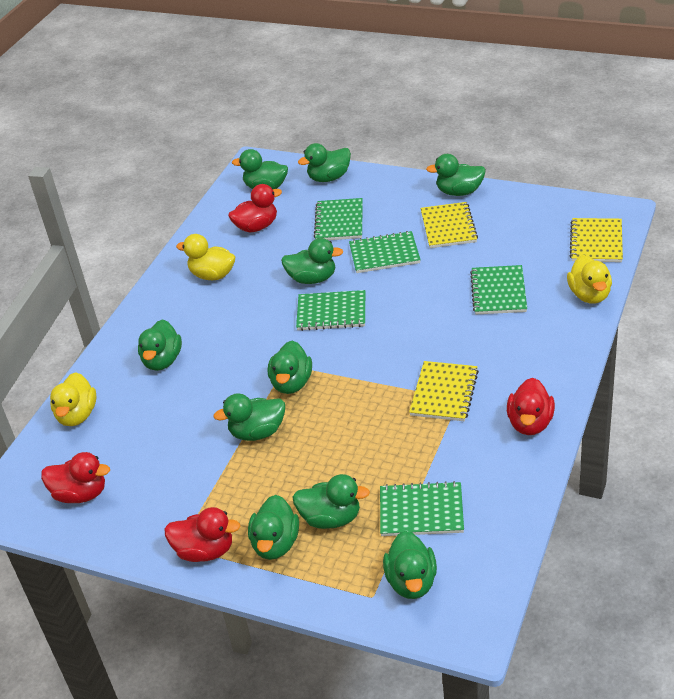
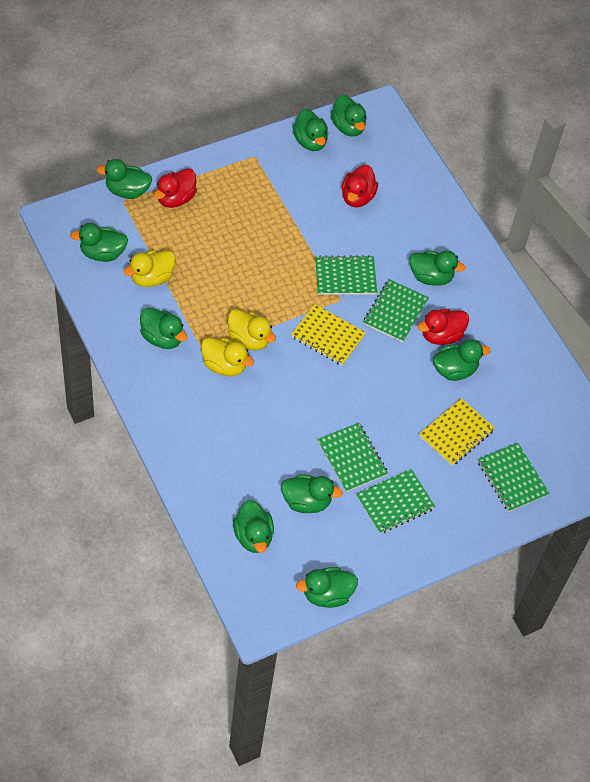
red duck: 4 -> 3
yellow notebook: 3 -> 2

